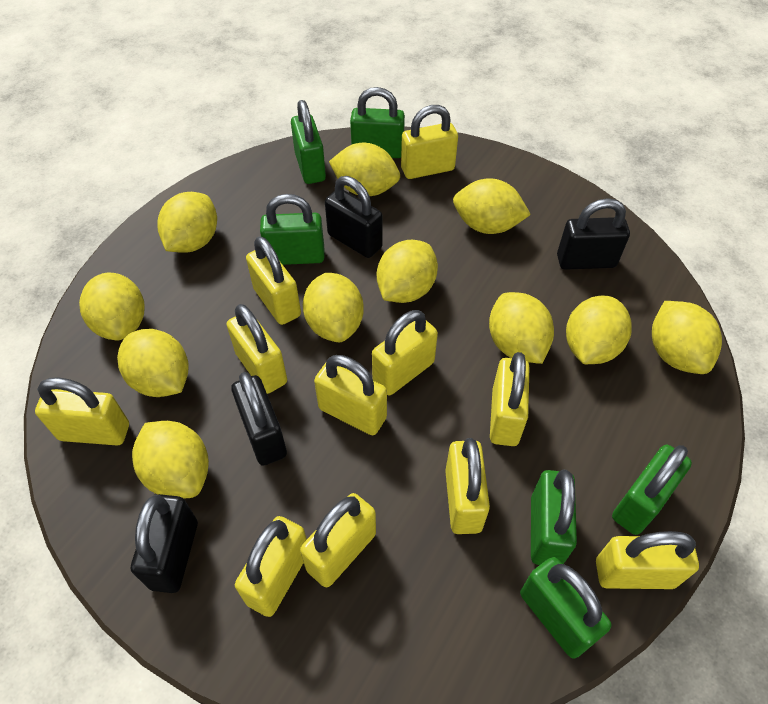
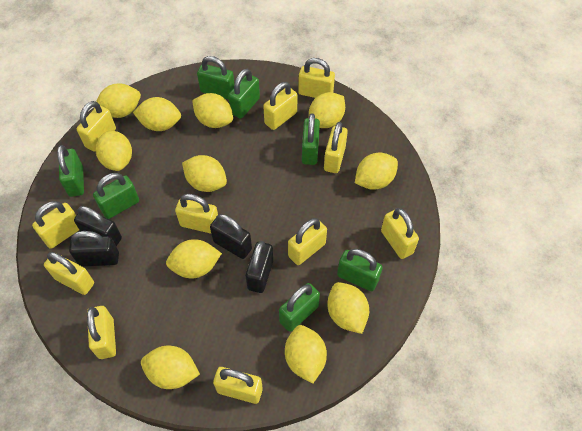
green padlock: 6 -> 7

